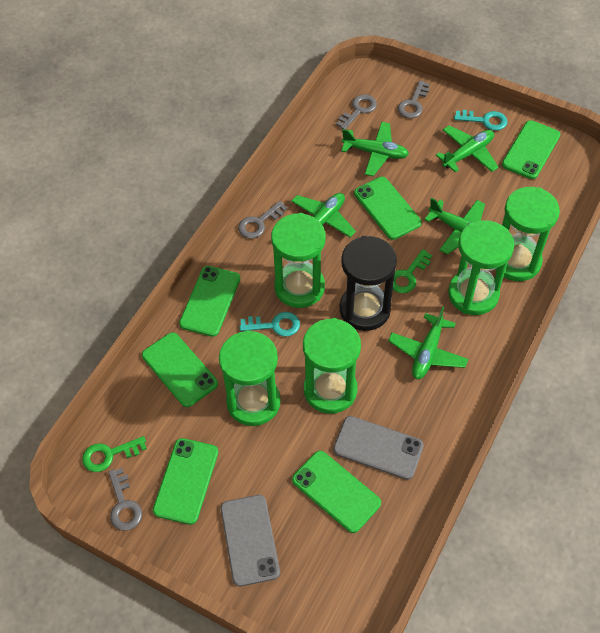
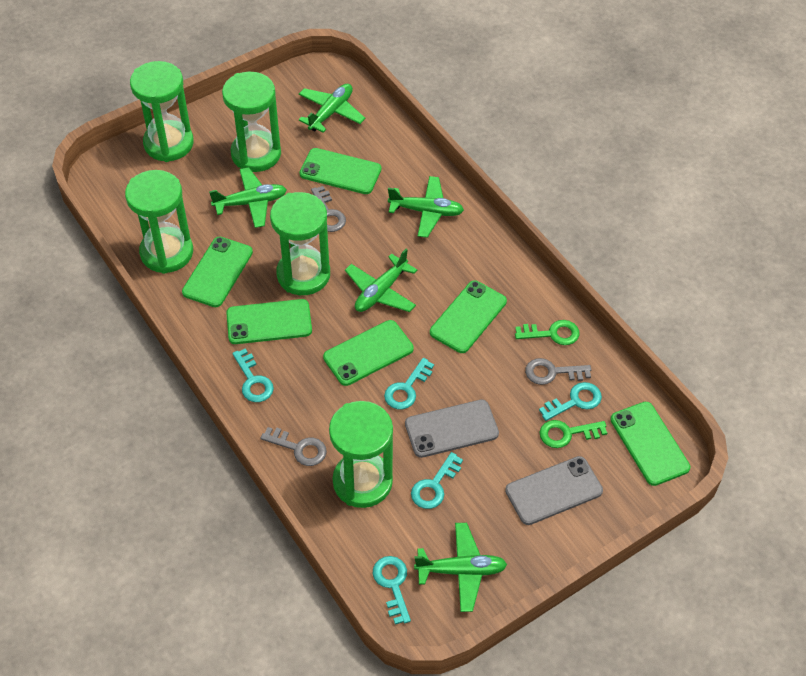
black hourglass: 1 -> 0
grey key: 4 -> 3
turquoise key: 2 -> 5

